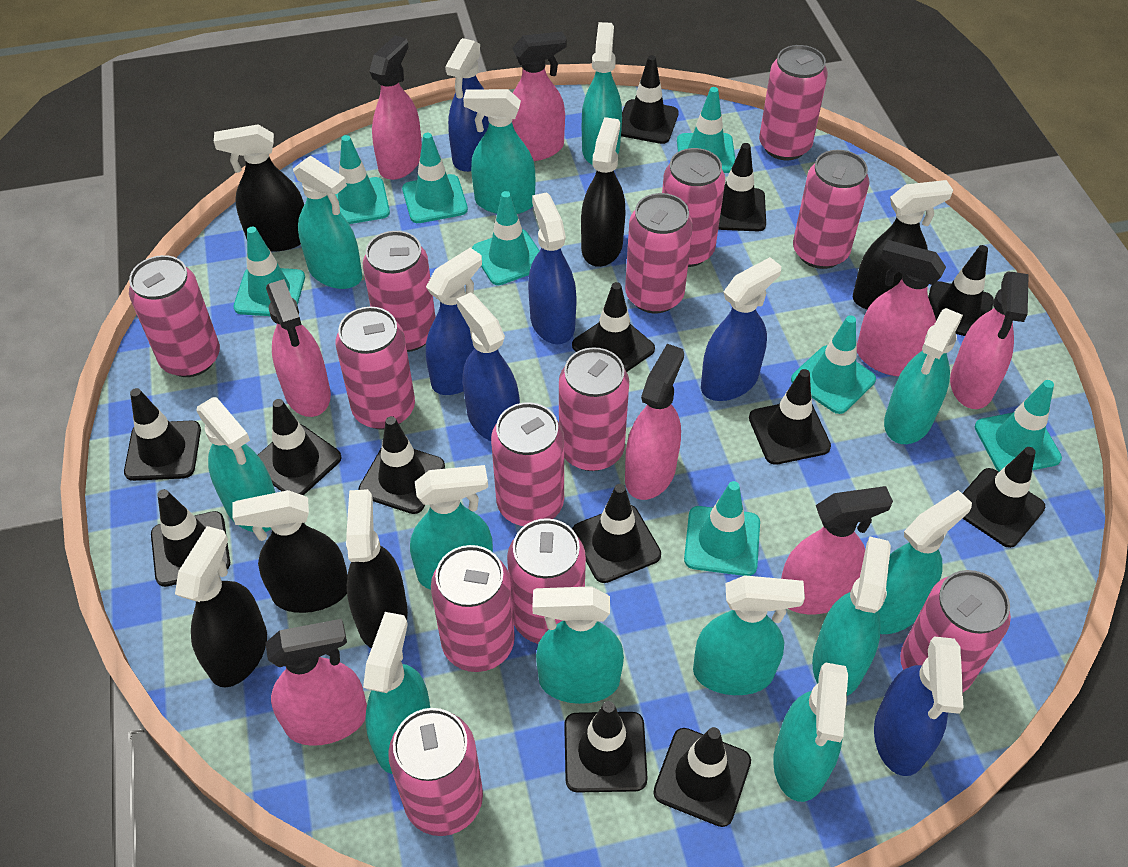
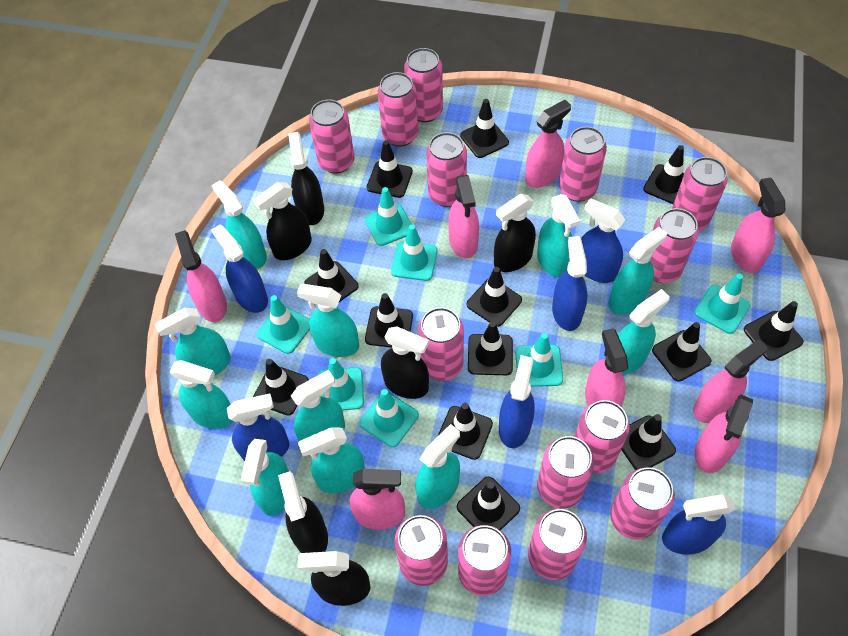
pink can: 13 -> 14
turquoise spray bottle: 12 -> 11
turquoise traffic cone: 8 -> 7

